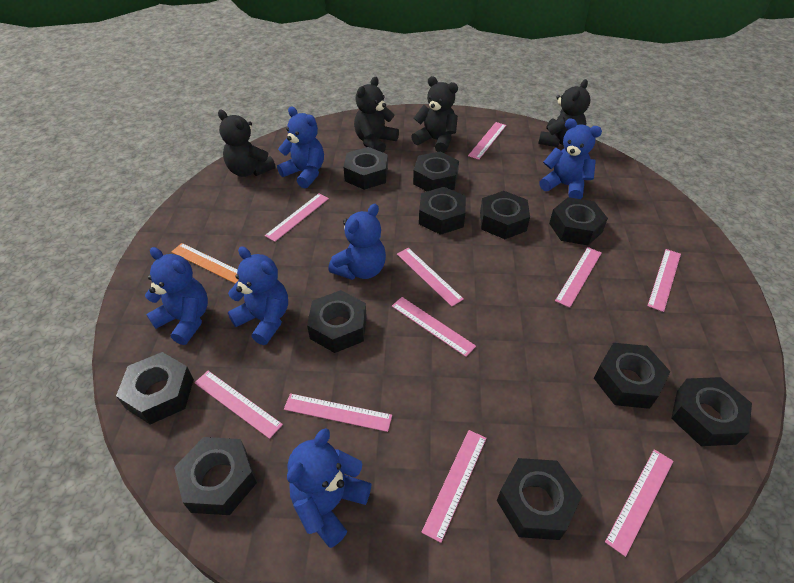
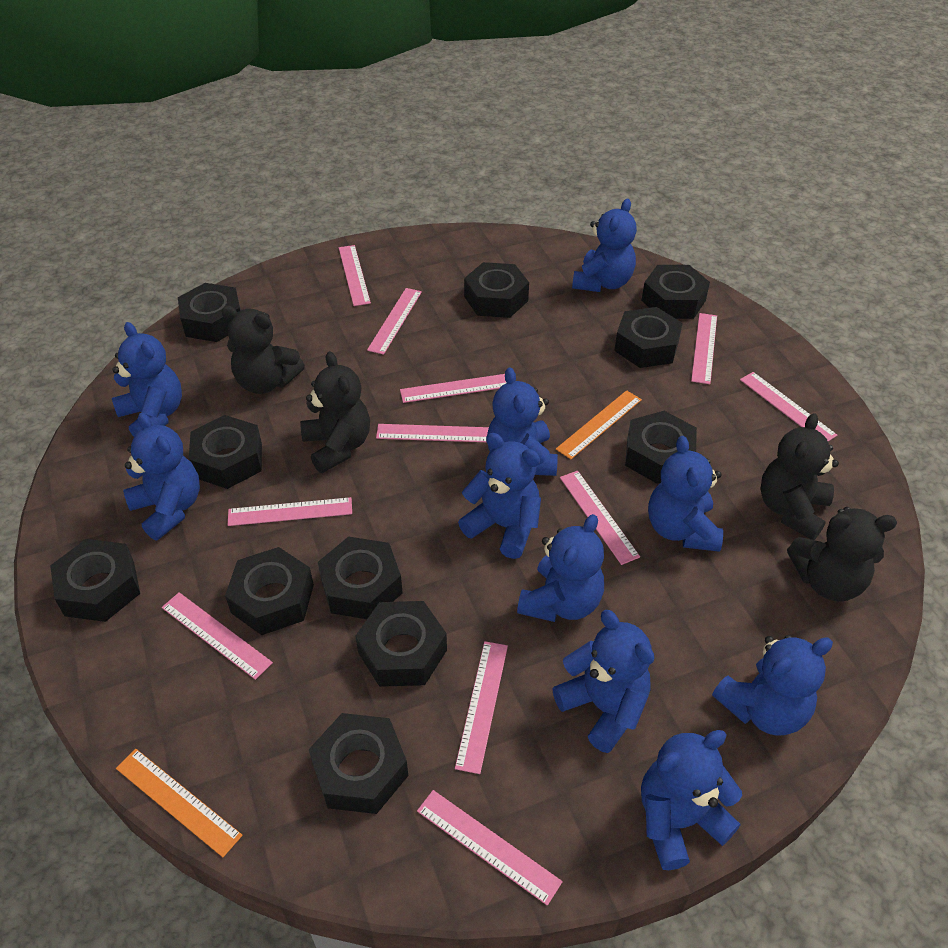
blue teddy bear: 6 -> 10
orange ruler: 1 -> 2
pink ruler: 10 -> 11

